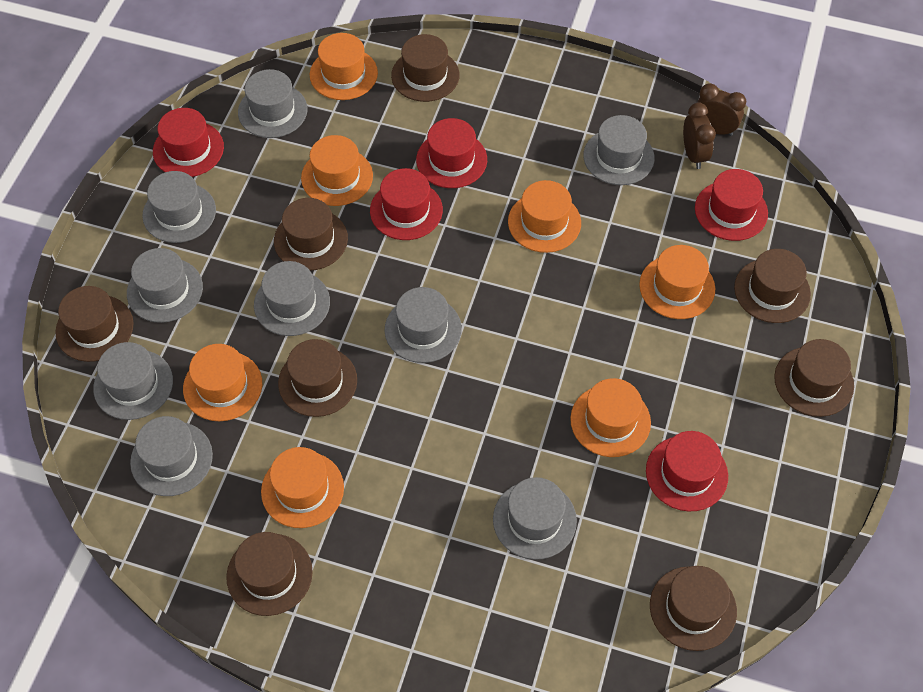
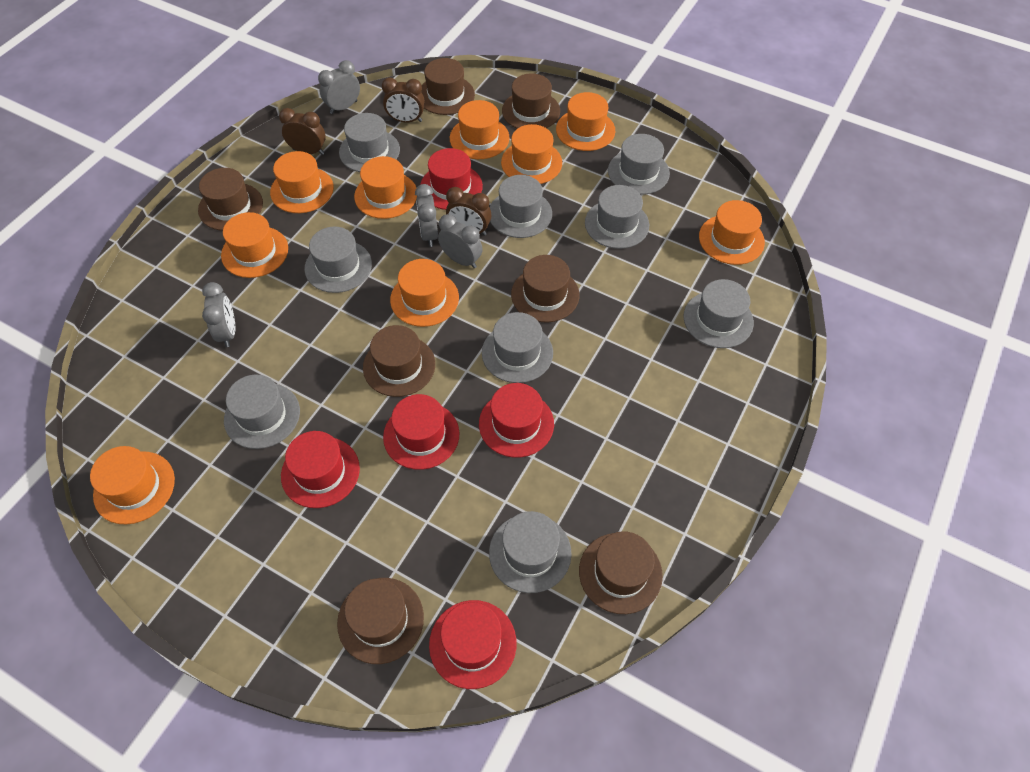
brown clock: 2 -> 3
brown hat: 8 -> 7
grey clock: 0 -> 4
orange hat: 7 -> 9

